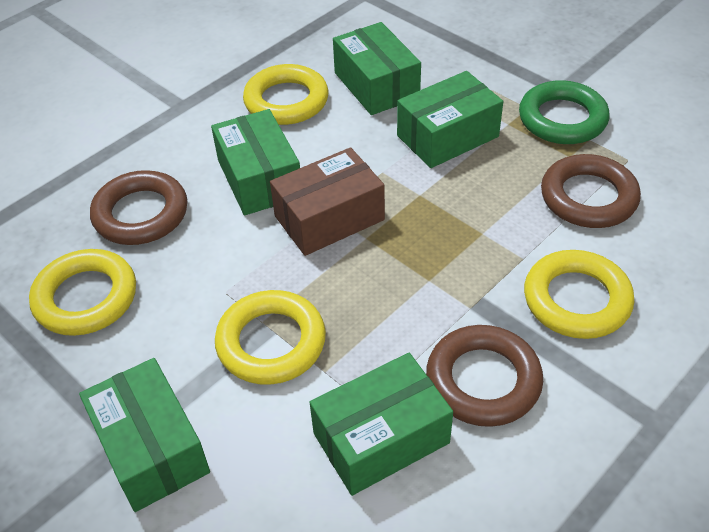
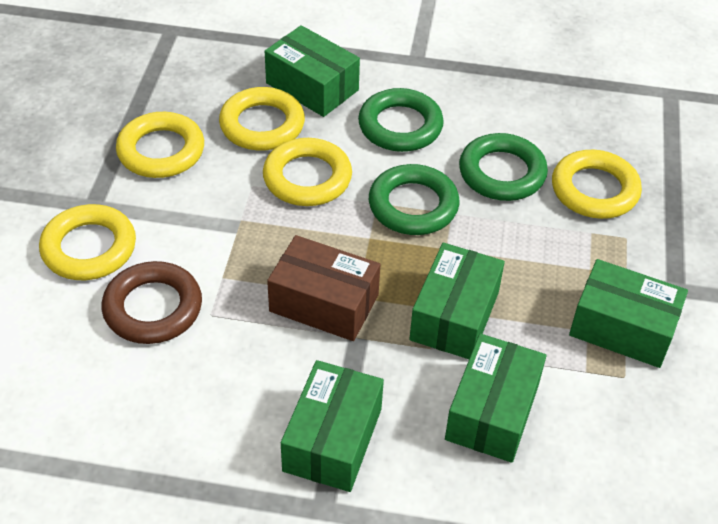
brown ring: 3 -> 1
green ring: 1 -> 3
yellow ring: 4 -> 5

